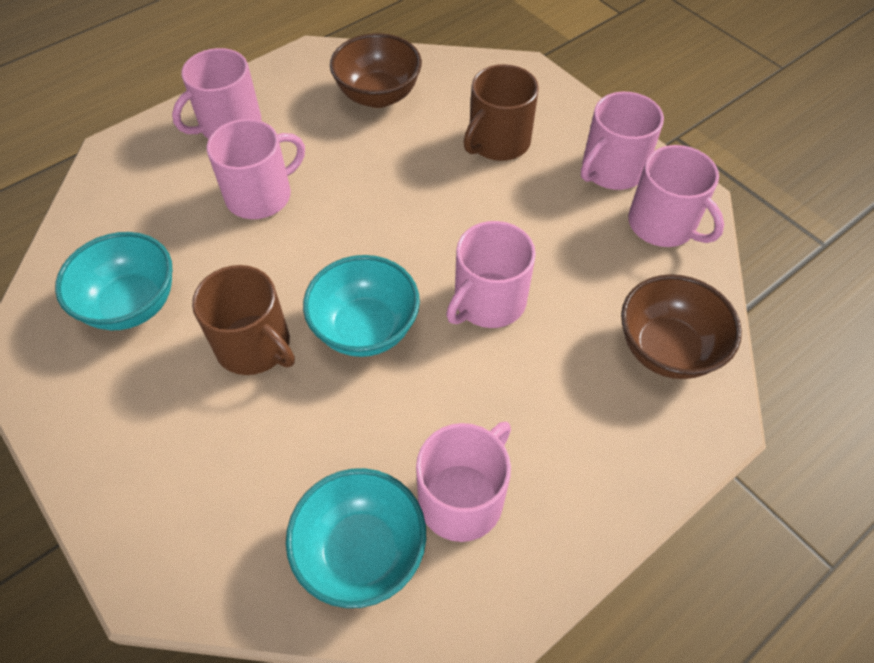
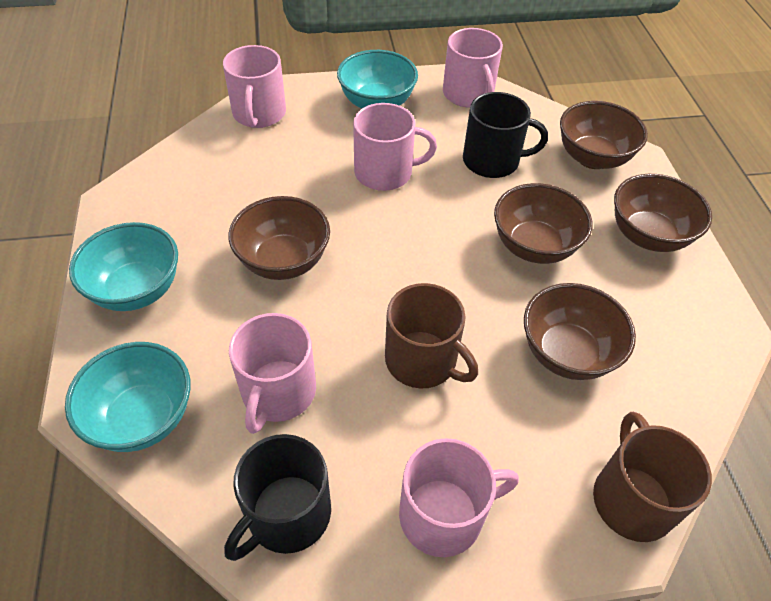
black mug: 0 -> 2
brown bowl: 2 -> 5
pink mug: 6 -> 5

